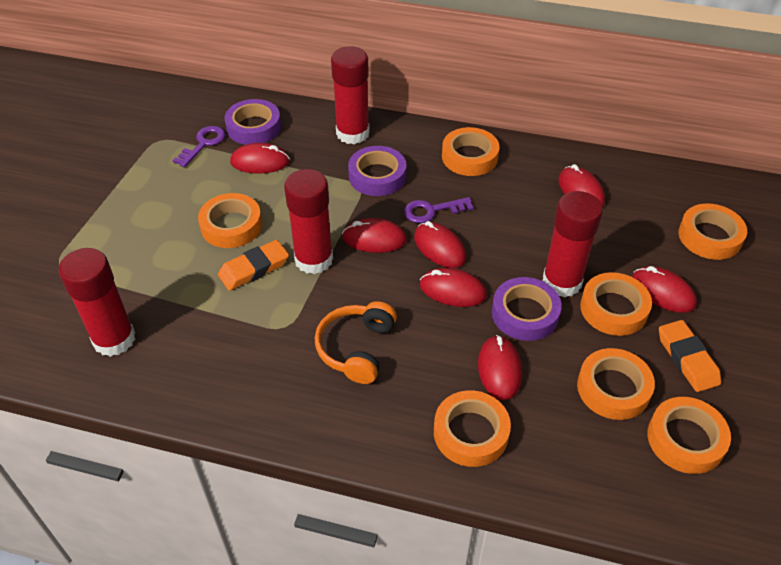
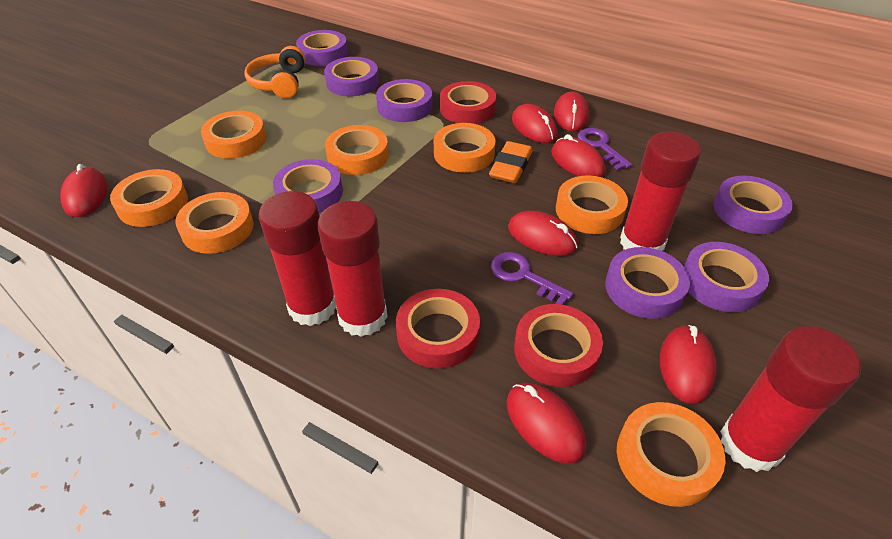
orange eraser: 2 -> 1
purple tape: 3 -> 7
red tape: 0 -> 3

